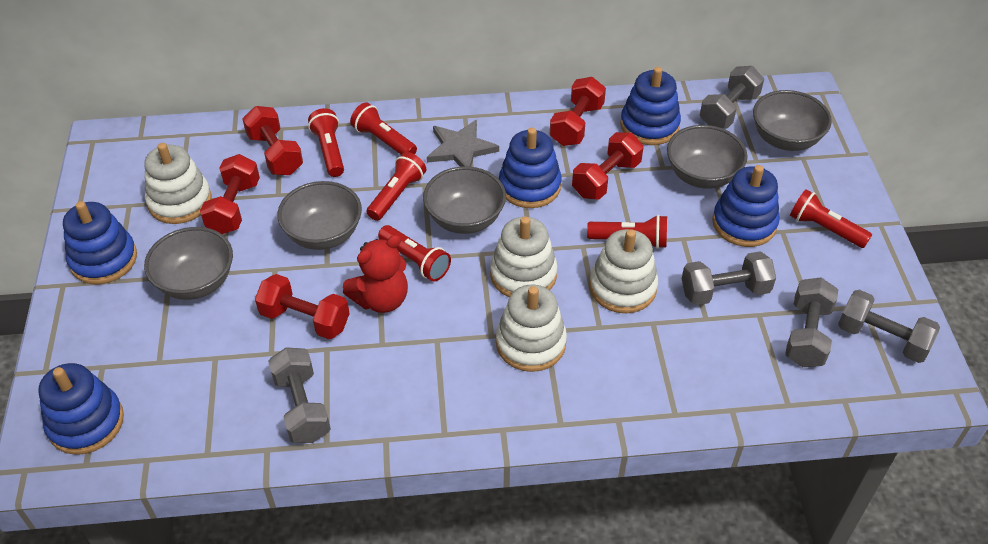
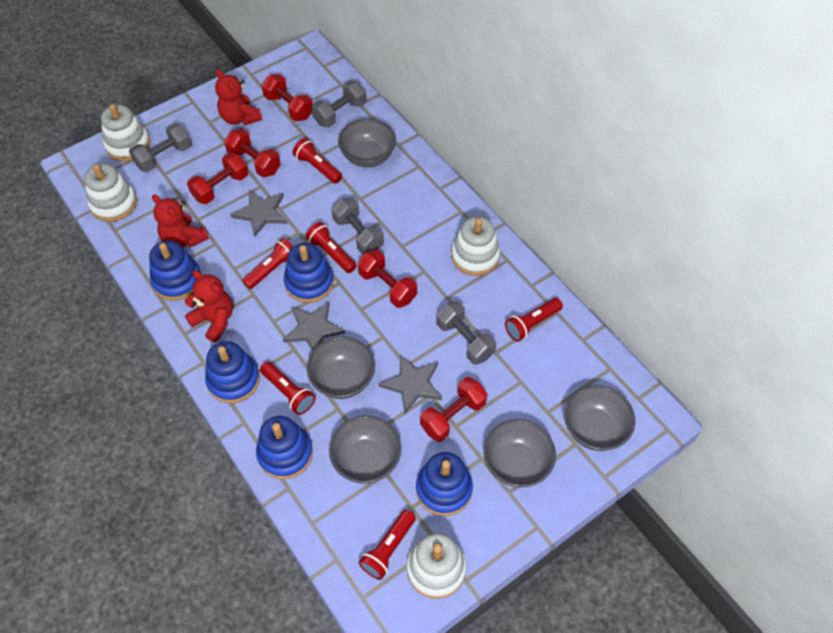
grey dumbbell: 5 -> 4
grey star: 1 -> 3
red teddy bear: 1 -> 3

